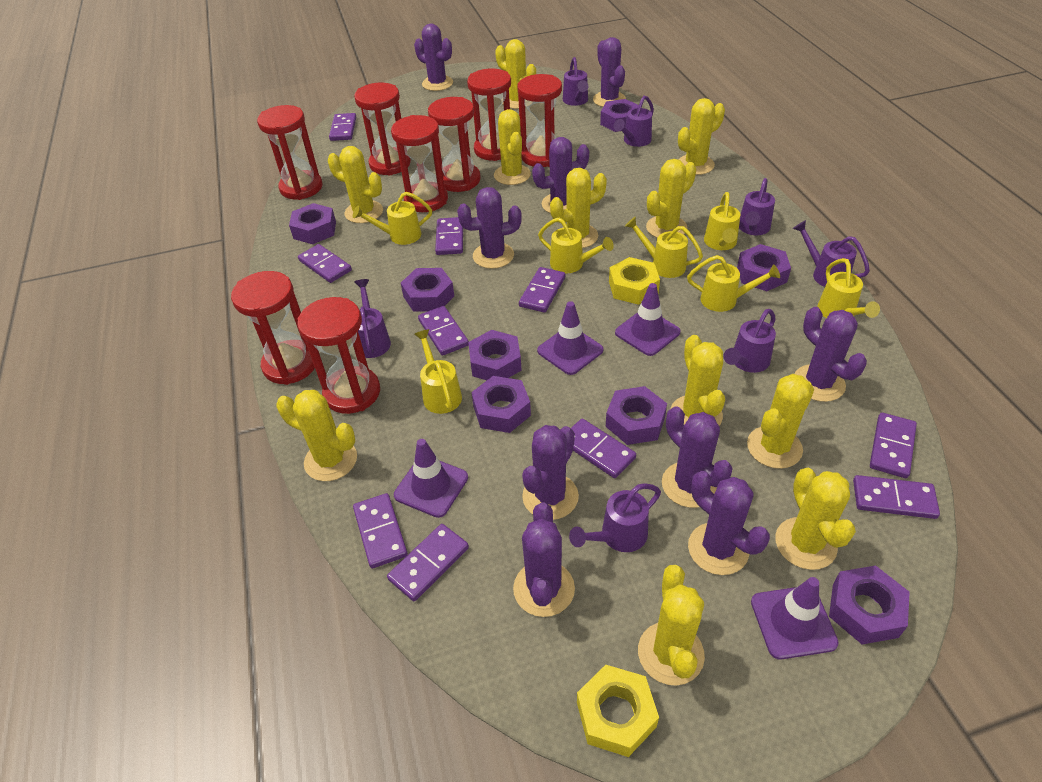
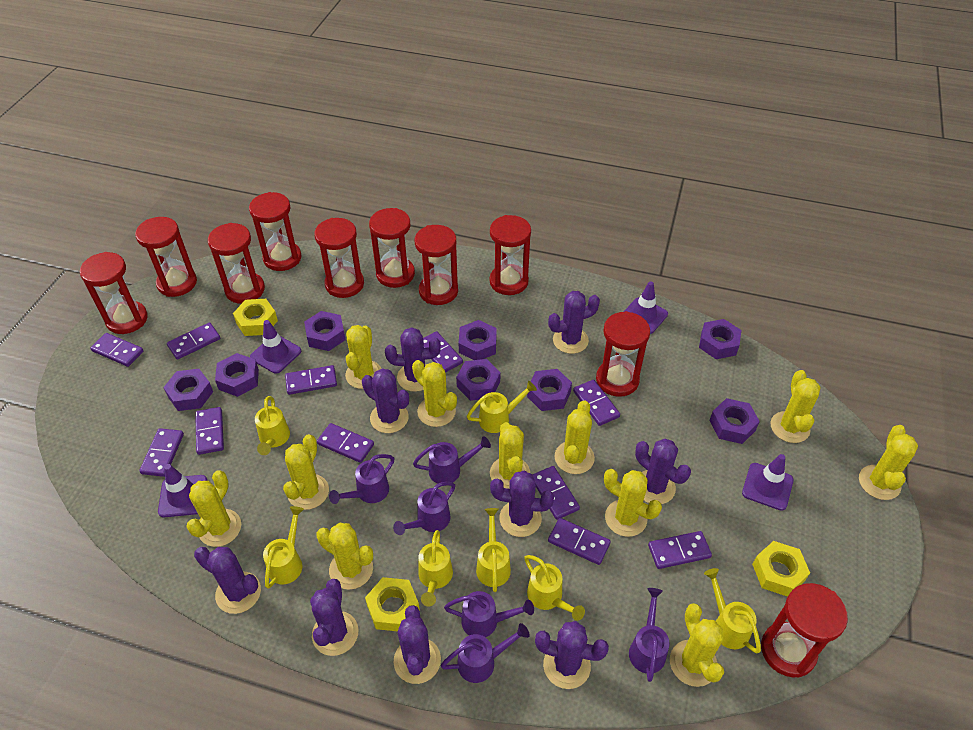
purple domino: 10 -> 11
purple watering can: 7 -> 6
red hourglass: 8 -> 10
yellow nut: 2 -> 3

